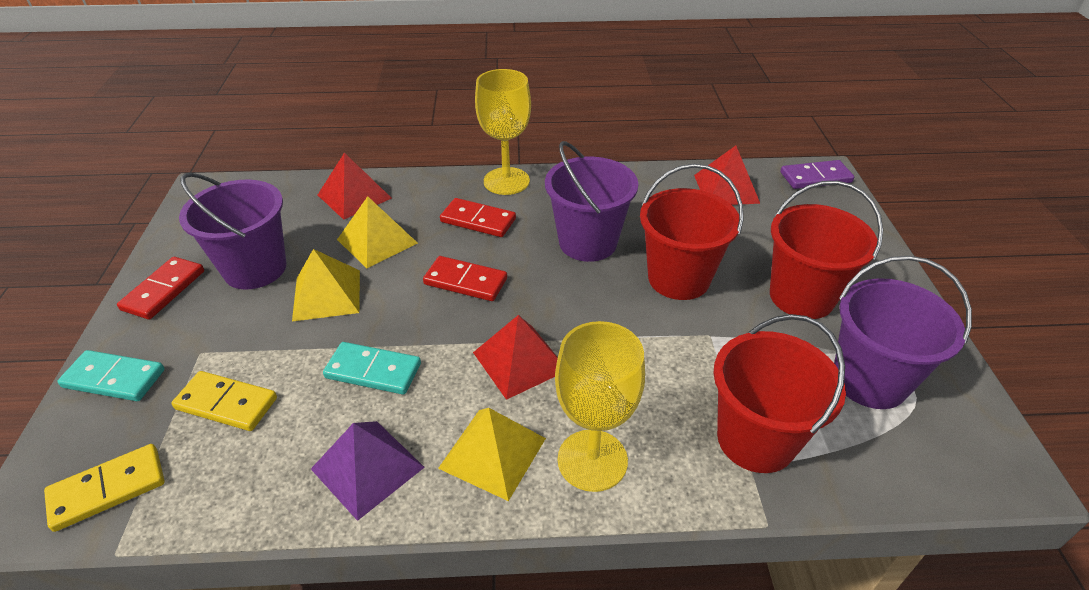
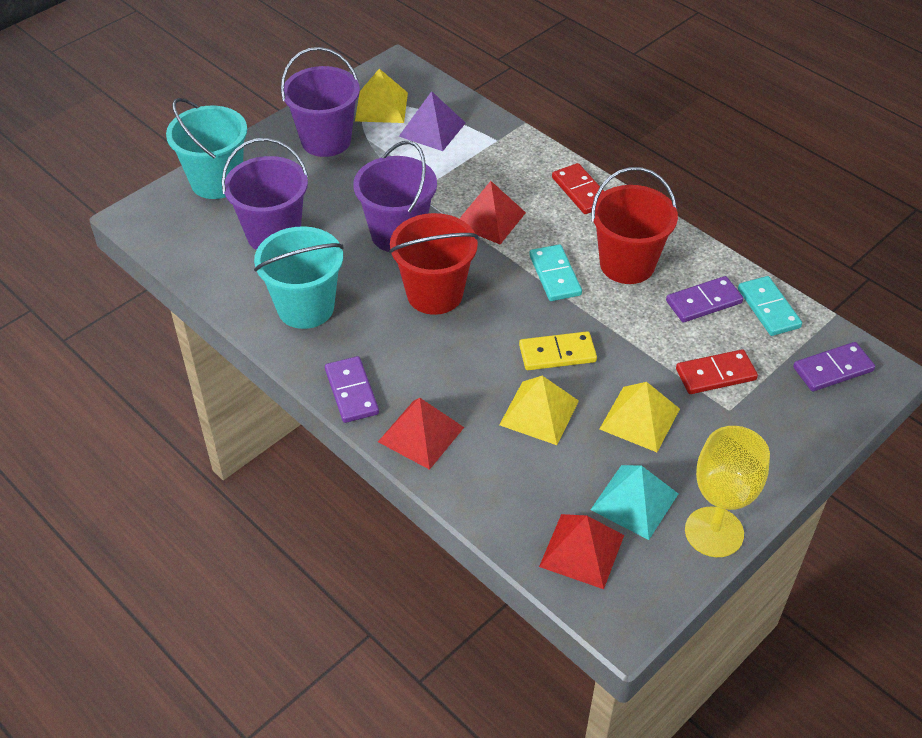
purple domino: 1 -> 3
red bucket: 3 -> 2
red domino: 3 -> 2
turquoise bucket: 0 -> 2
turquoise pyramid: 0 -> 1
yellow domino: 2 -> 1
yellow goblet: 2 -> 1

